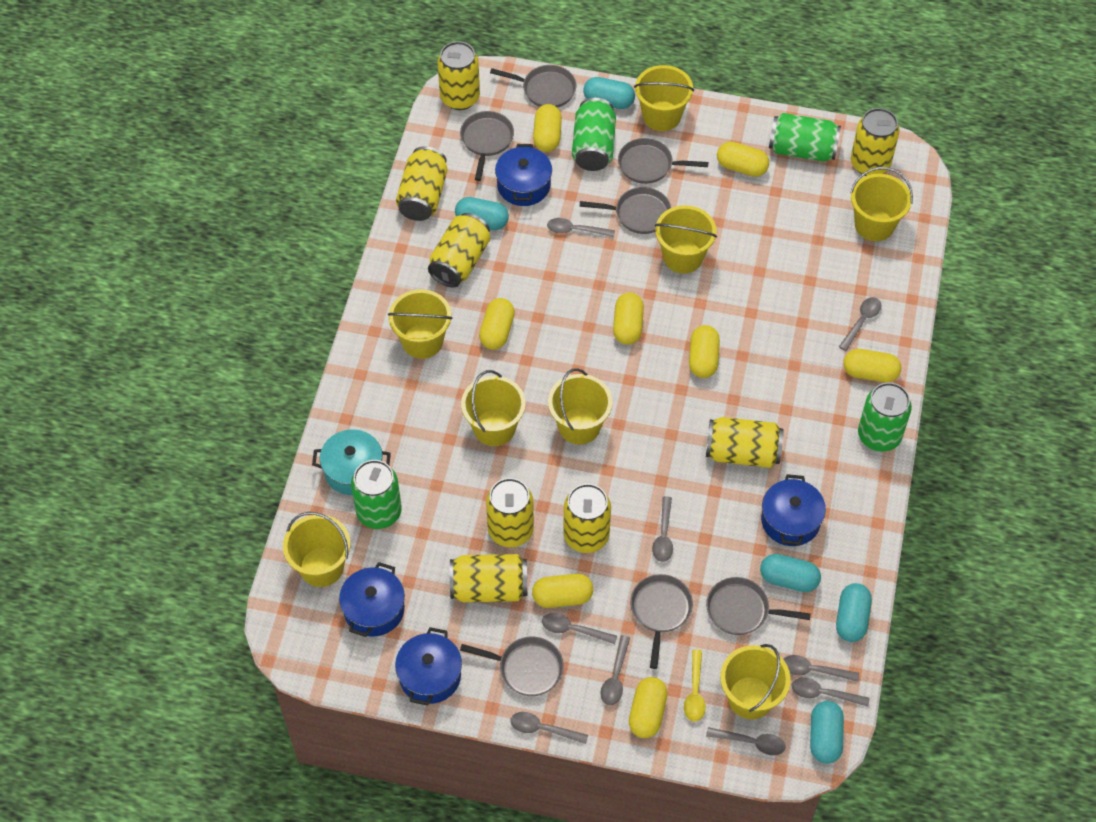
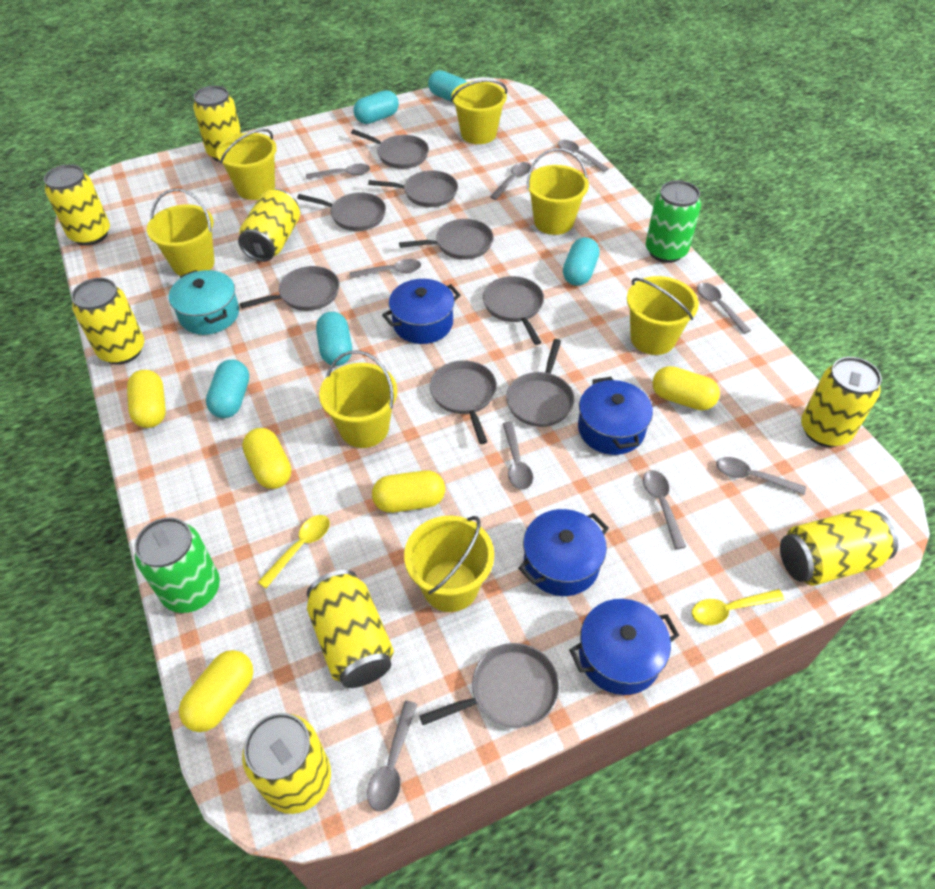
green can: 4 -> 2
grey pan: 7 -> 9
yellow bucket: 8 -> 7
yellow capsule: 8 -> 5
yellow spoon: 1 -> 2

